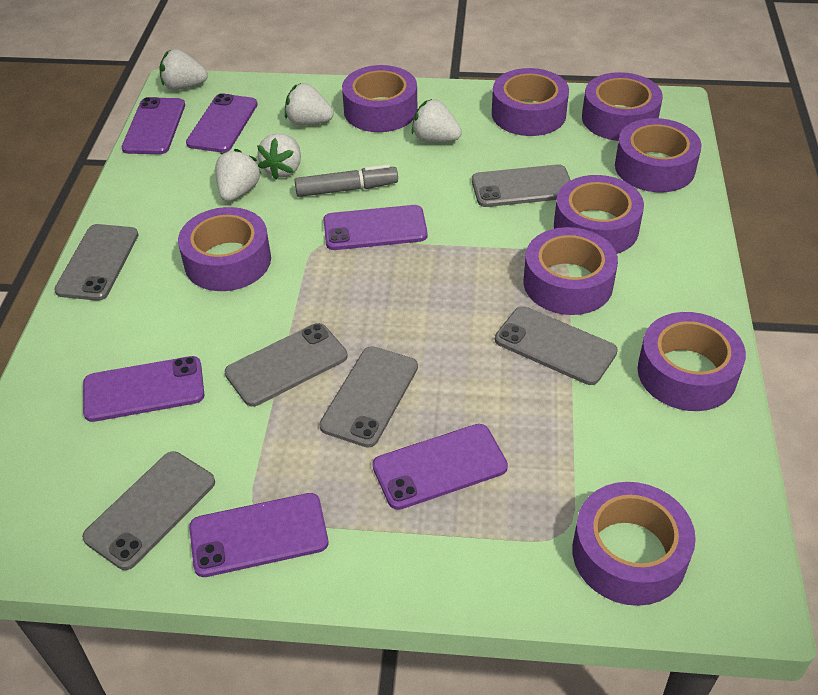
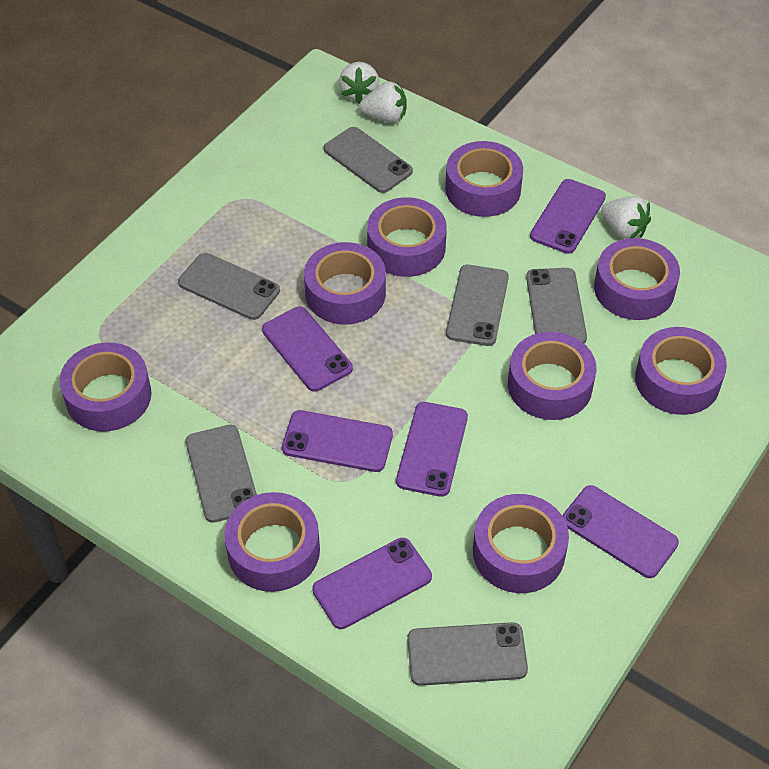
grey marker: 1 -> 0
white strawberry: 5 -> 3

